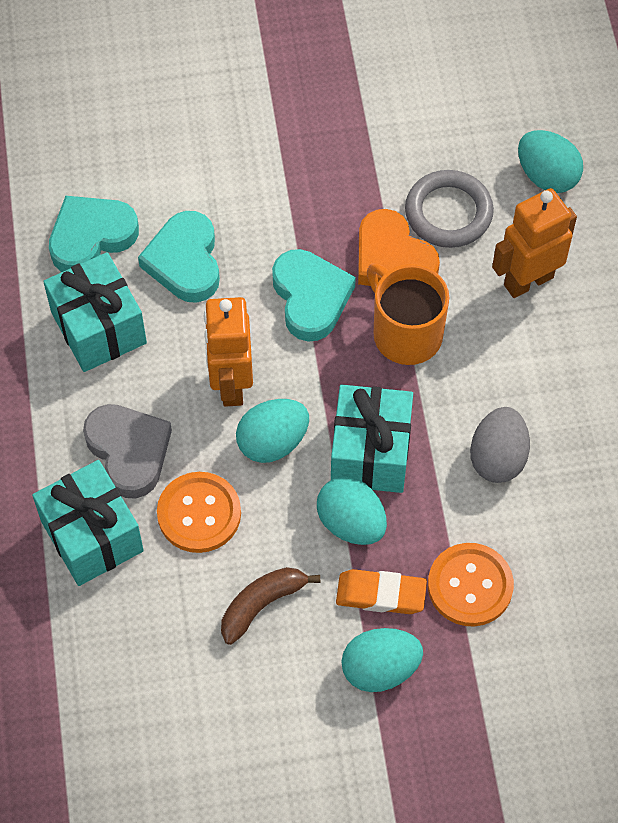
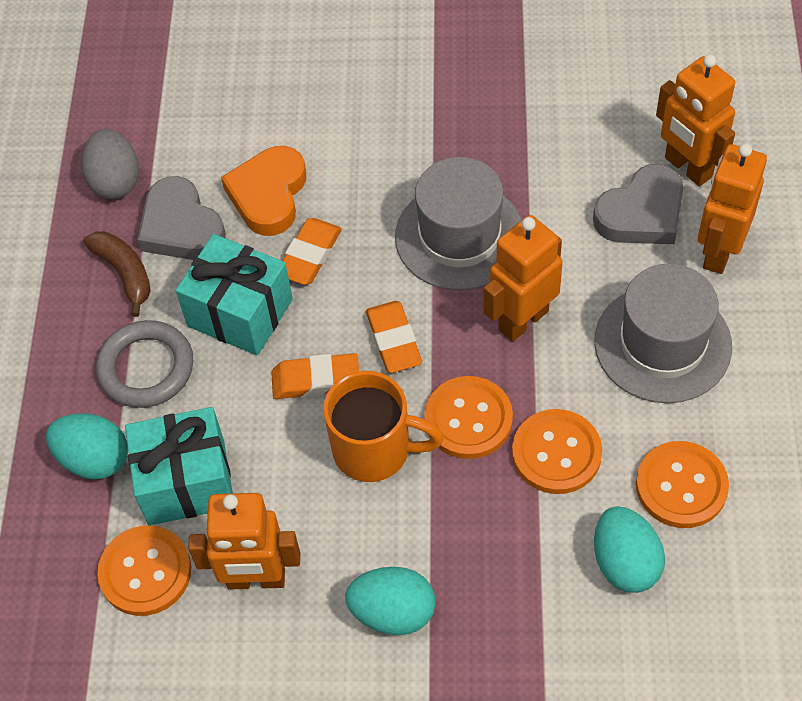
grey hat: 0 -> 2
grey heart: 1 -> 2
orange button: 2 -> 4
orange eraser: 1 -> 3
orange robot: 2 -> 4
turquoise egg: 4 -> 3
turquoise gift: 3 -> 2
turquoise heart: 3 -> 0

